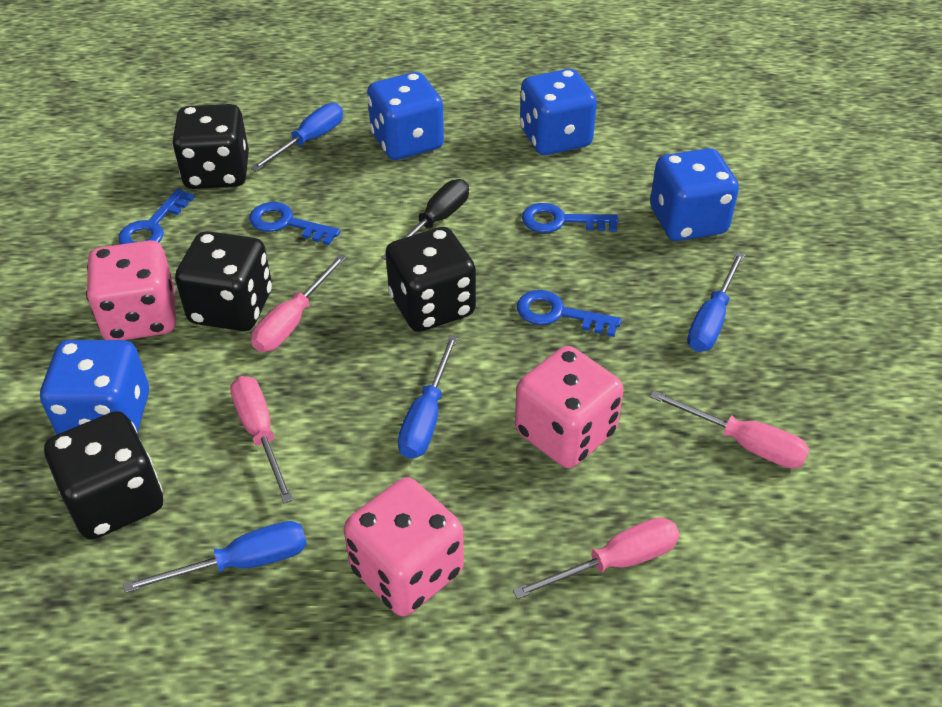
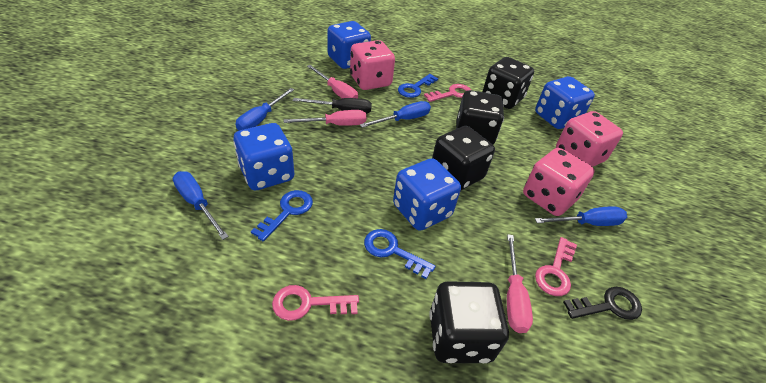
black key: 0 -> 1
blue key: 4 -> 3
pink key: 0 -> 3
pink screwdriver: 4 -> 3

